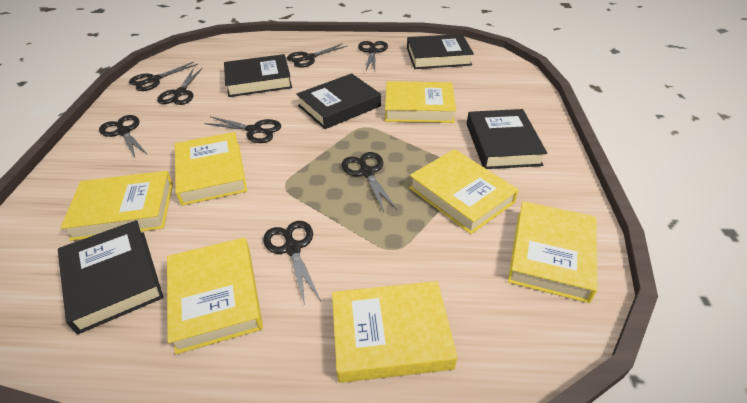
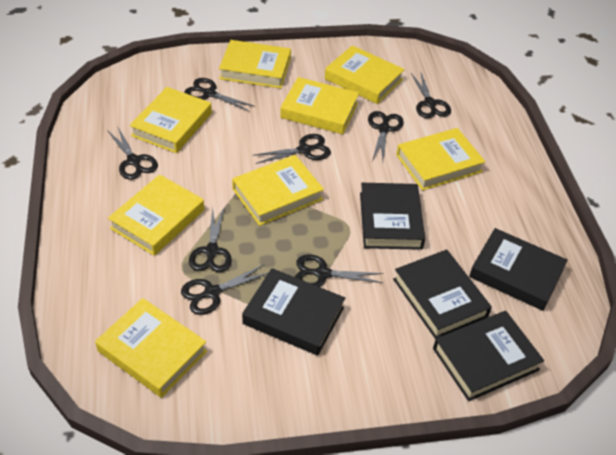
yellow book: 7 -> 8

